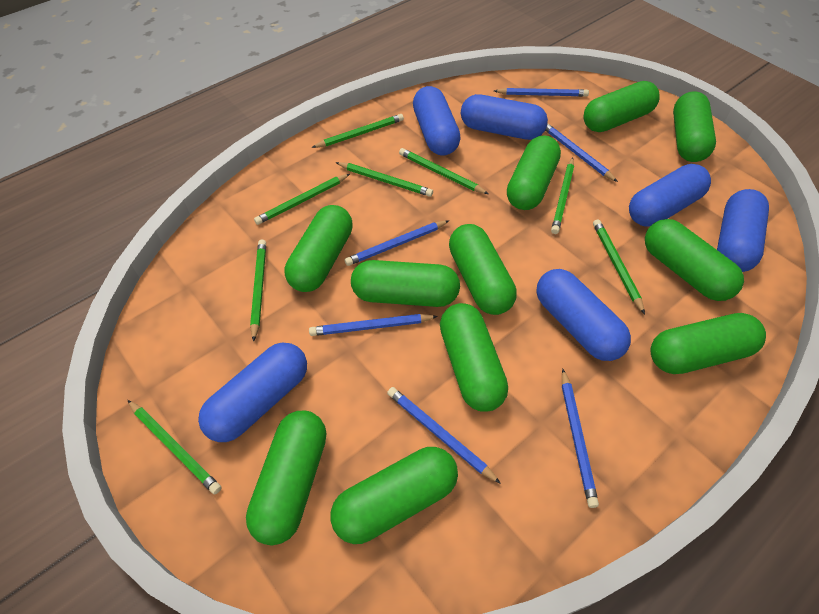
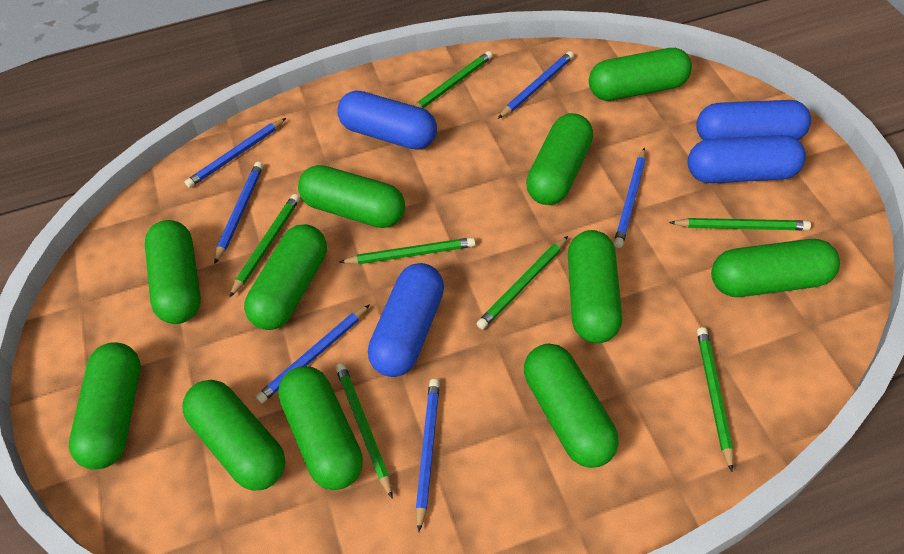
blue capsule: 6 -> 4
green pencil: 8 -> 7

